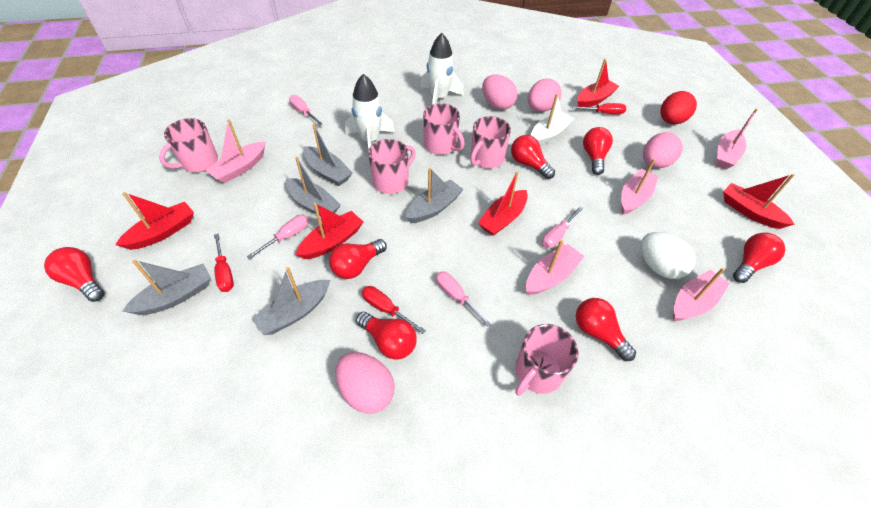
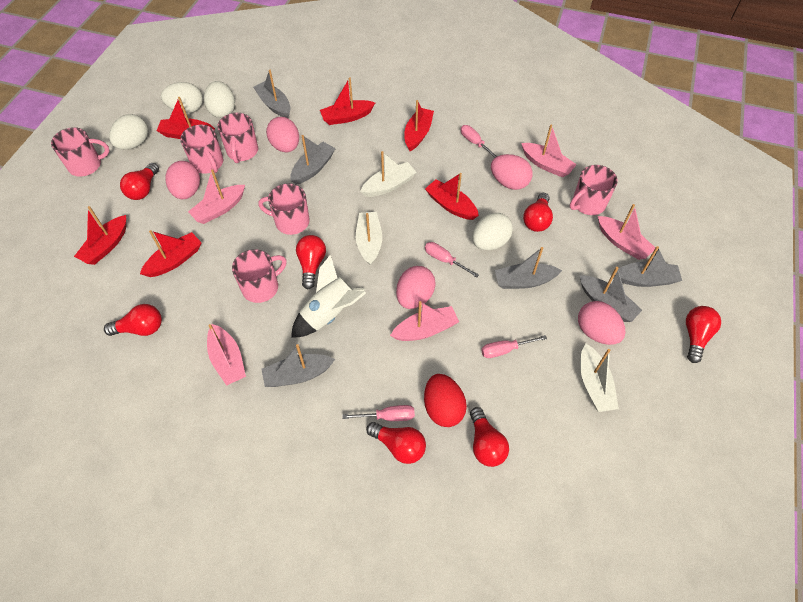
grey boat: 5 -> 6
pink egg: 4 -> 5
pink mug: 5 -> 6
red boat: 5 -> 6
red screwdriver: 3 -> 0
white boat: 1 -> 3
white egg: 1 -> 4
white rocket: 2 -> 1

